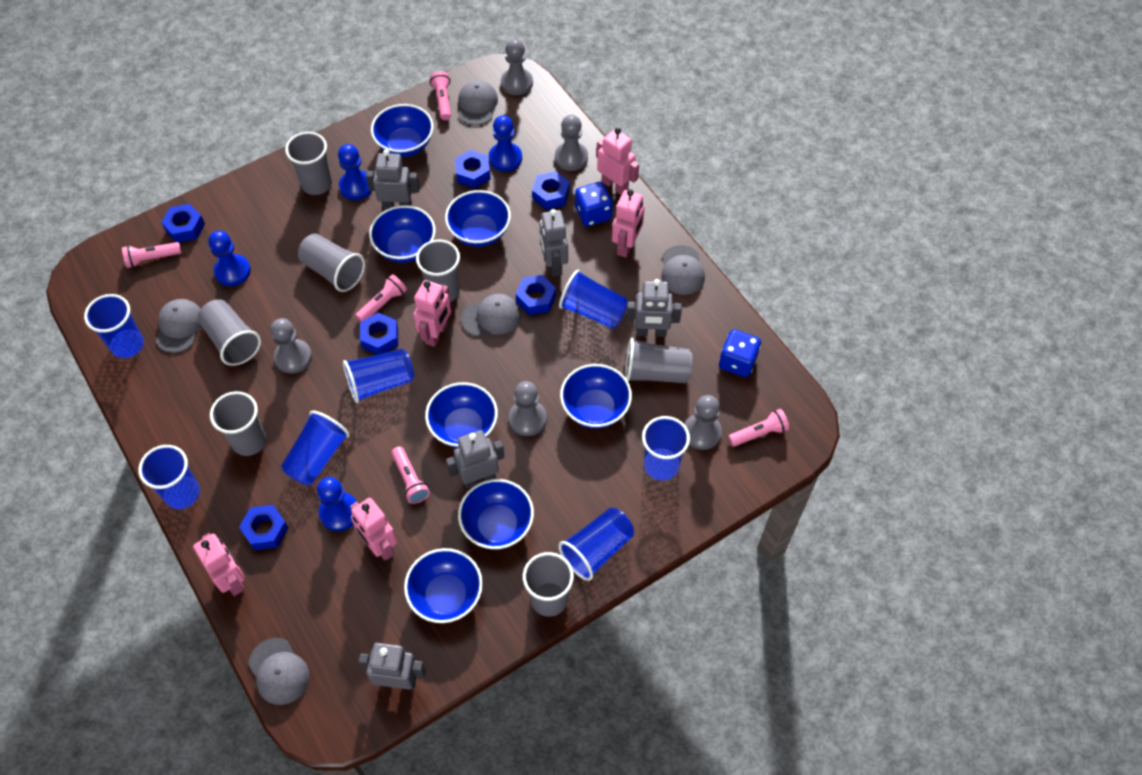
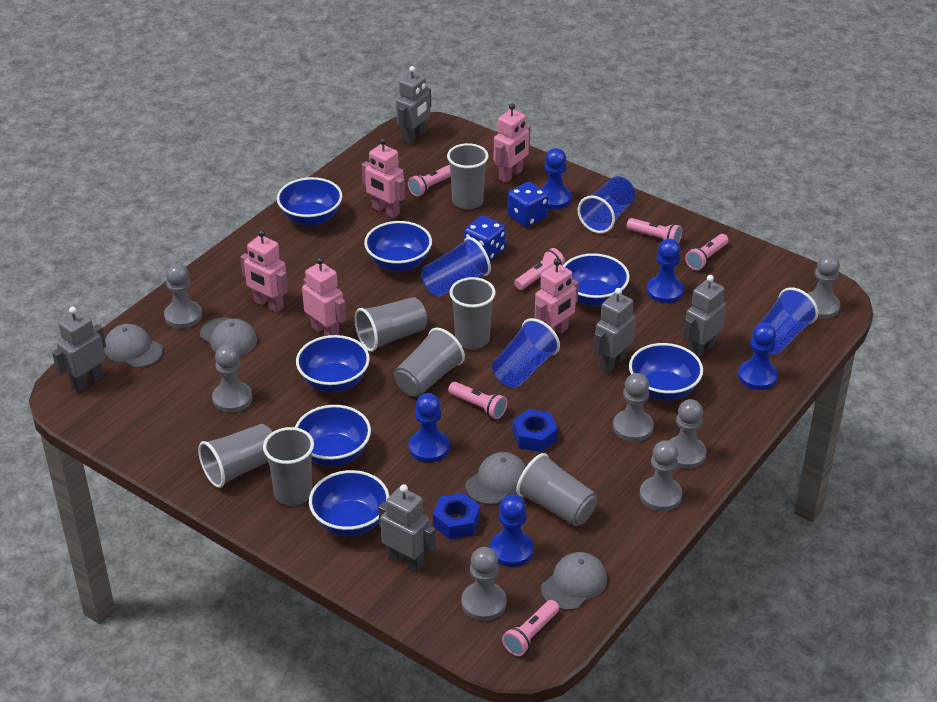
blue cup: 7 -> 4
blue nut: 6 -> 2
blue pawn: 4 -> 5
grey cap: 5 -> 4
grey pawn: 5 -> 7
pink flashlight: 5 -> 6

